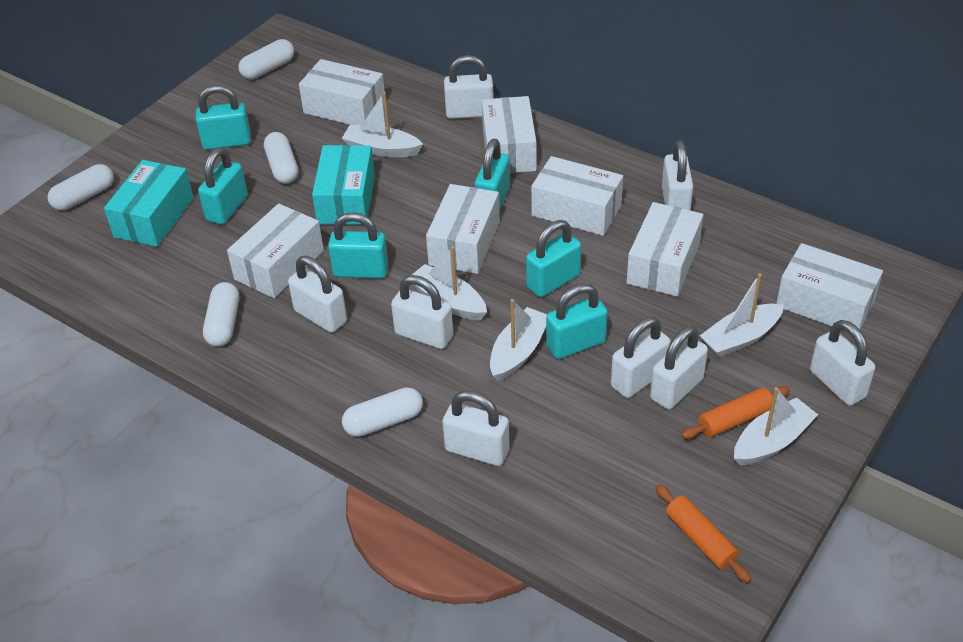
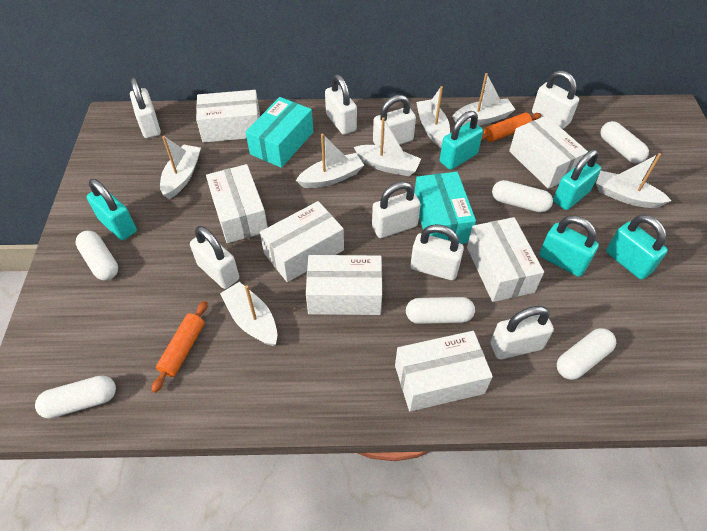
turquoise padlock: 6 -> 5
white boat: 5 -> 7
white capsule: 5 -> 6

